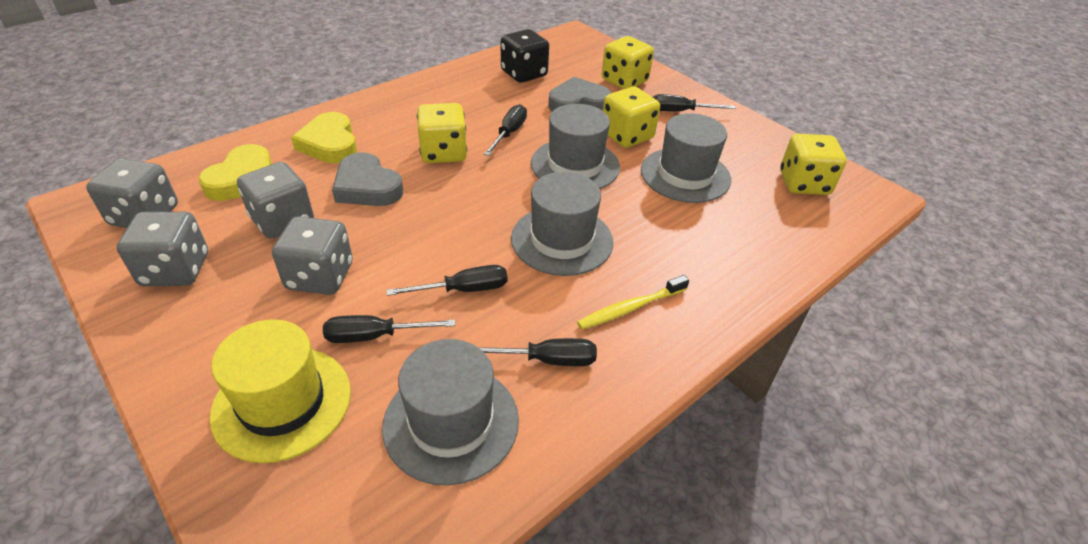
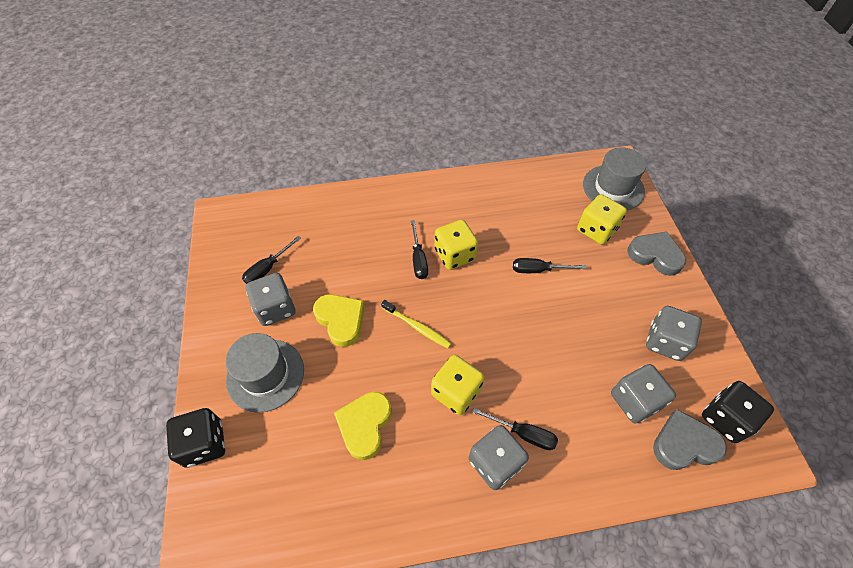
black dice: 1 -> 2
black screwdriver: 5 -> 4
grey hat: 4 -> 2
yellow dice: 4 -> 3
yellow hat: 1 -> 0

